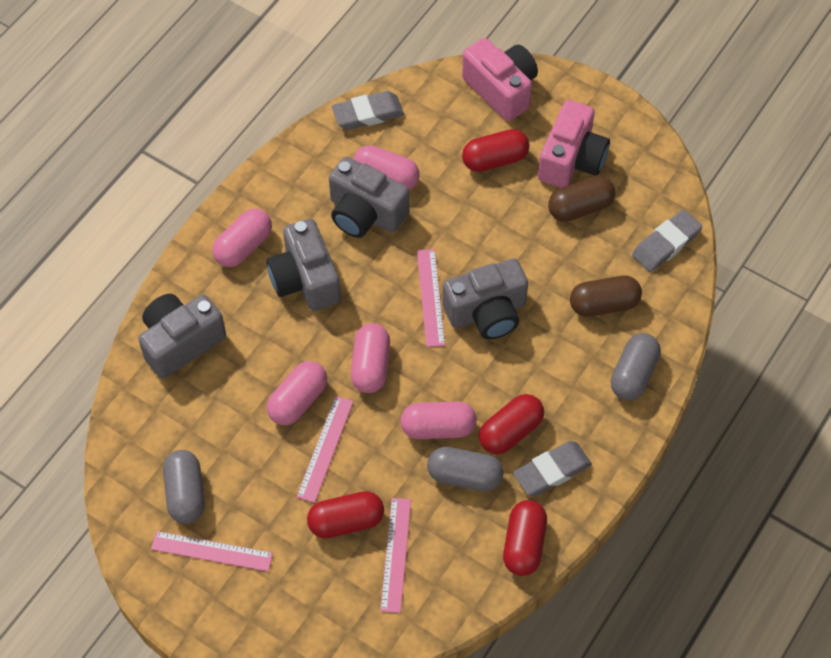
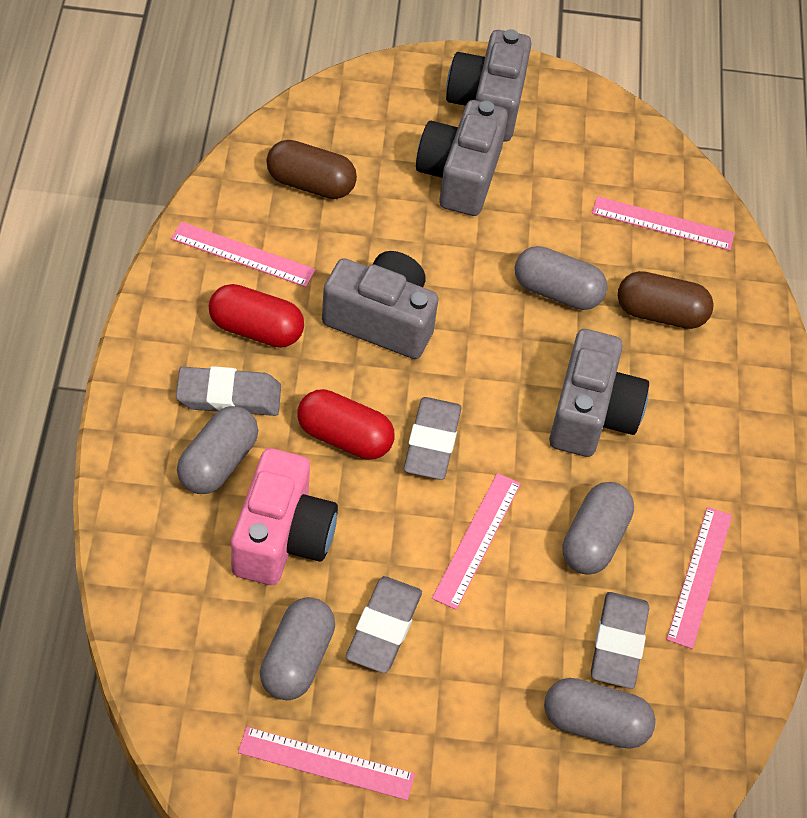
grey capsule: 3 -> 5
grey eraser: 3 -> 4
pink camera: 2 -> 1
pink capsule: 5 -> 0
pink ruler: 4 -> 5
red capsule: 4 -> 2

